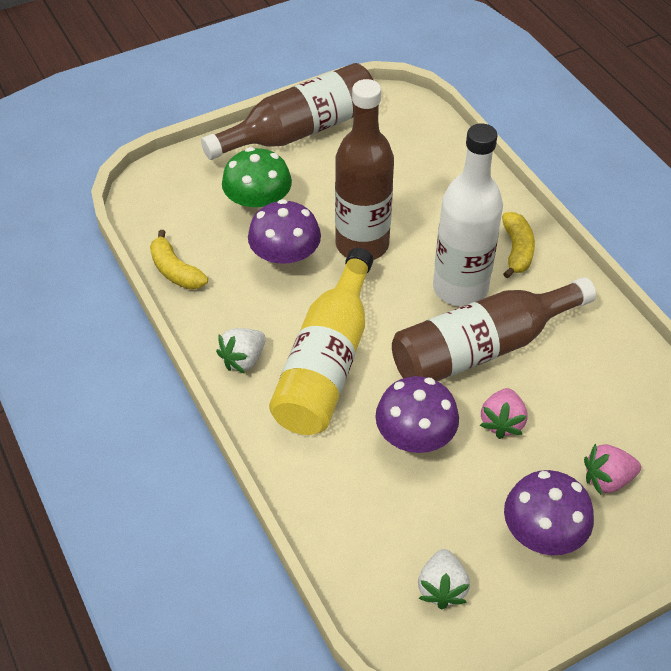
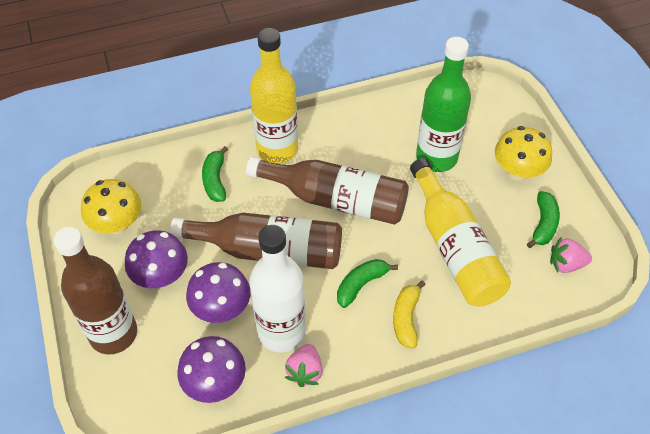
green banana: 0 -> 3
green bottle: 0 -> 1
green mushroom: 1 -> 0
white strawberry: 2 -> 0
yellow banana: 2 -> 1
yellow bottle: 1 -> 2
yellow mushroom: 0 -> 2

